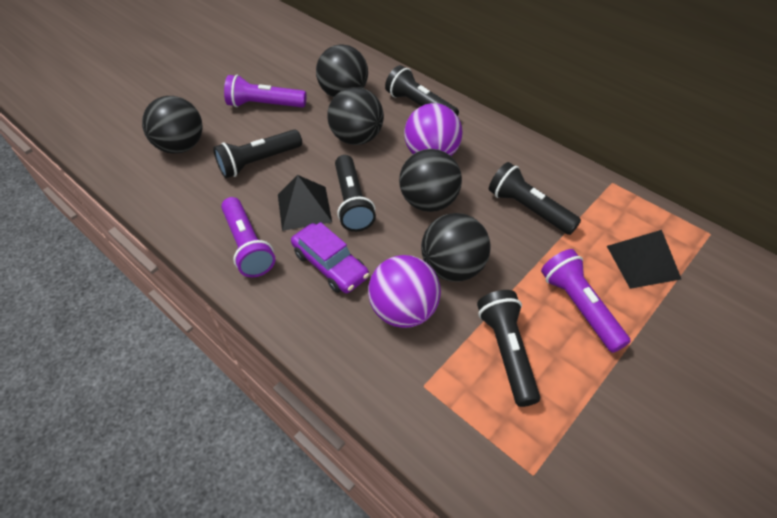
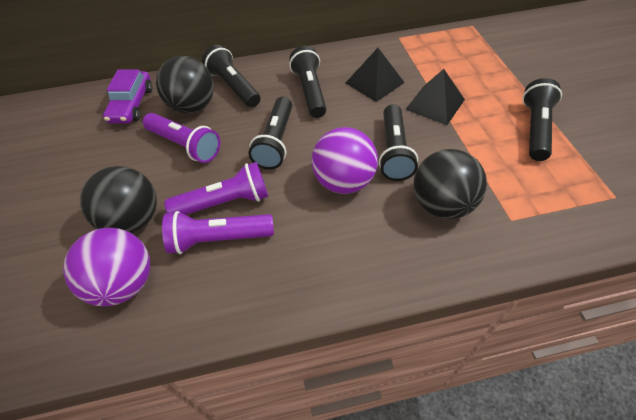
black ball: 5 -> 3

